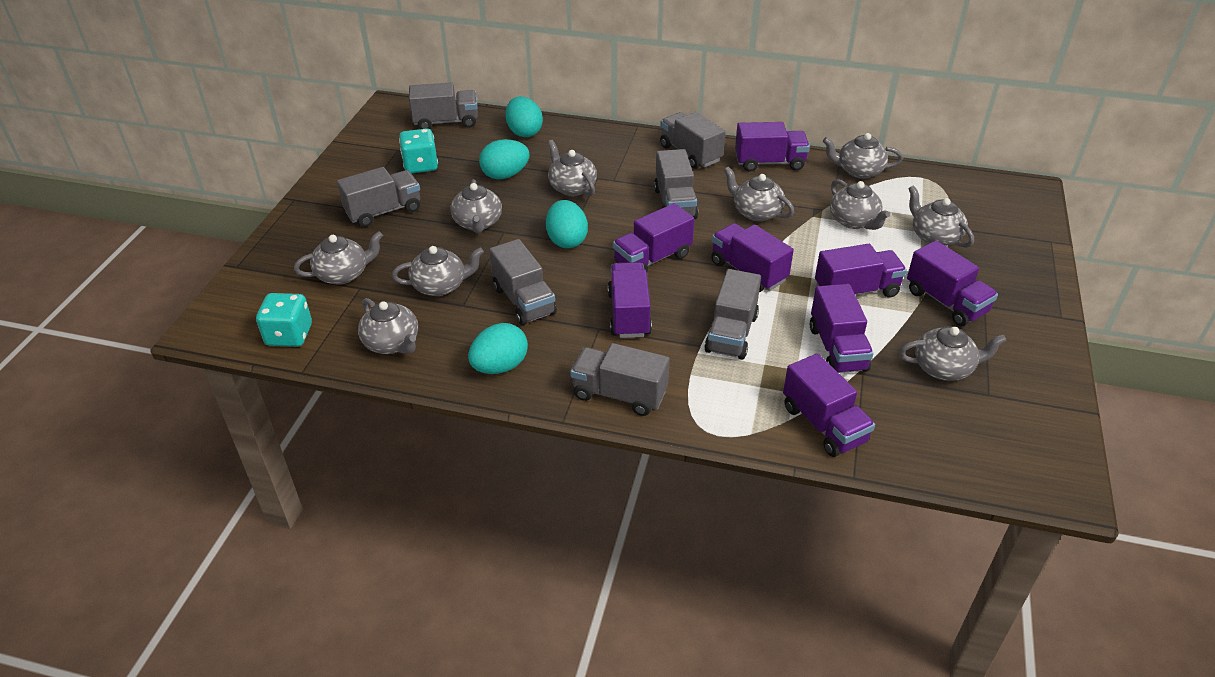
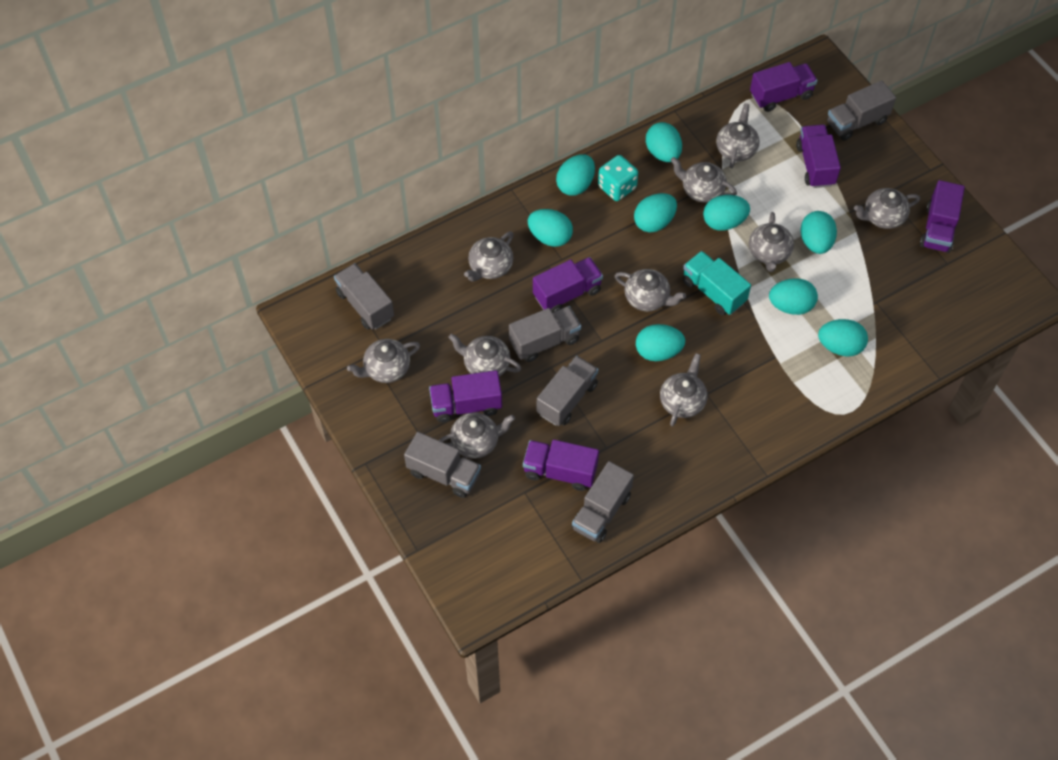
grey truck: 7 -> 6
purple truck: 8 -> 6
turquoise dice: 2 -> 1
turquoise egg: 4 -> 9
turquoise truck: 0 -> 1

